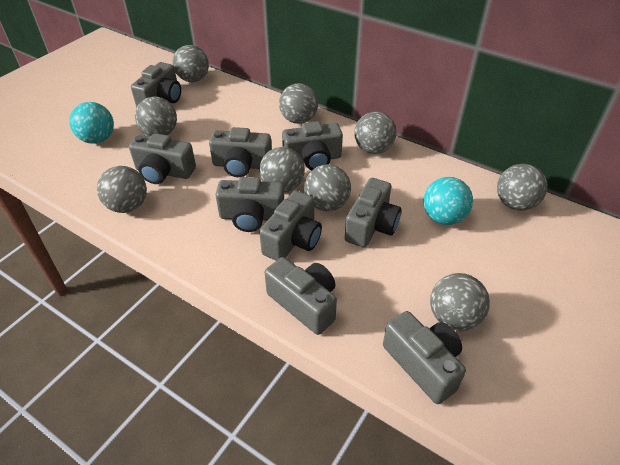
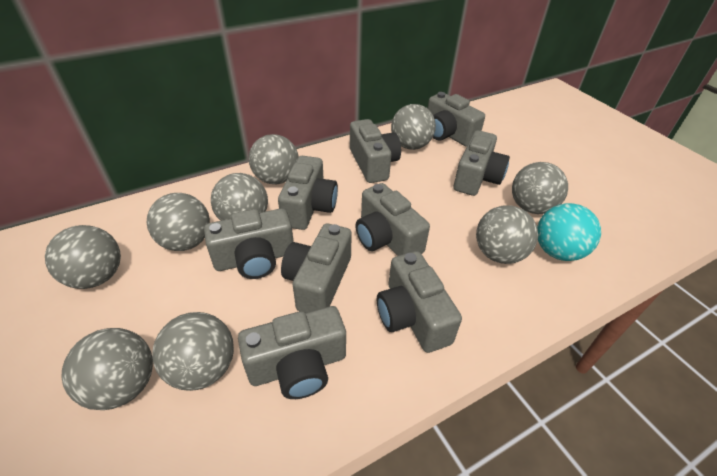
turquoise ball: 2 -> 1

